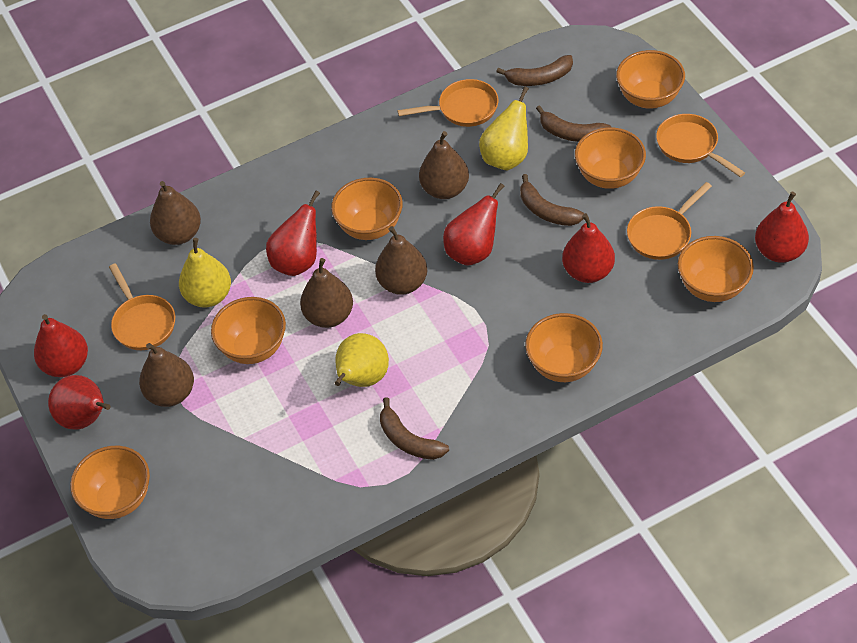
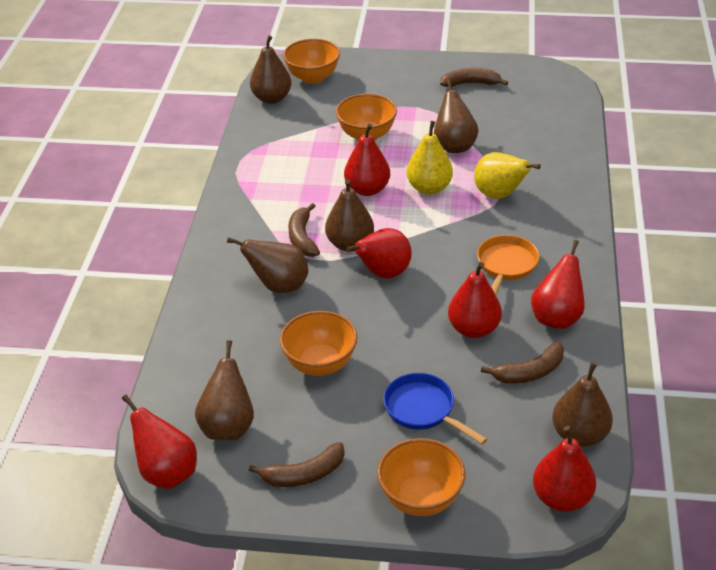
blue pan: 0 -> 1
brown pear: 5 -> 6
orange bowl: 7 -> 4
orange pan: 4 -> 1
yellow pear: 3 -> 2

